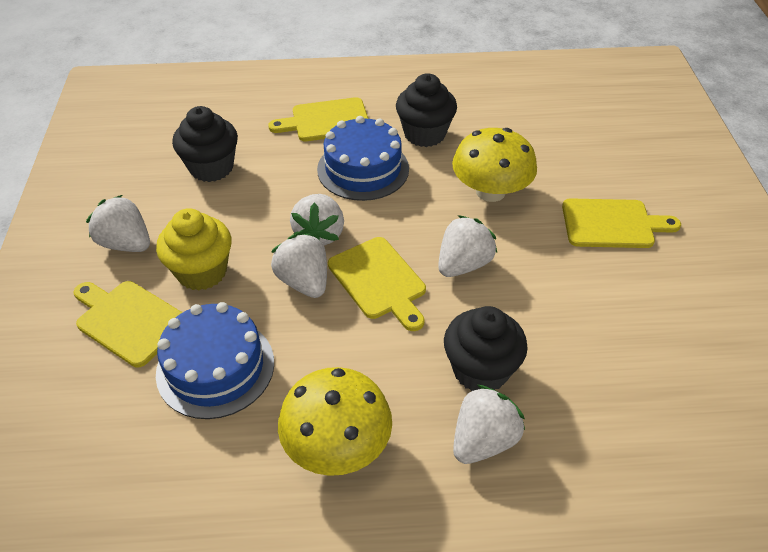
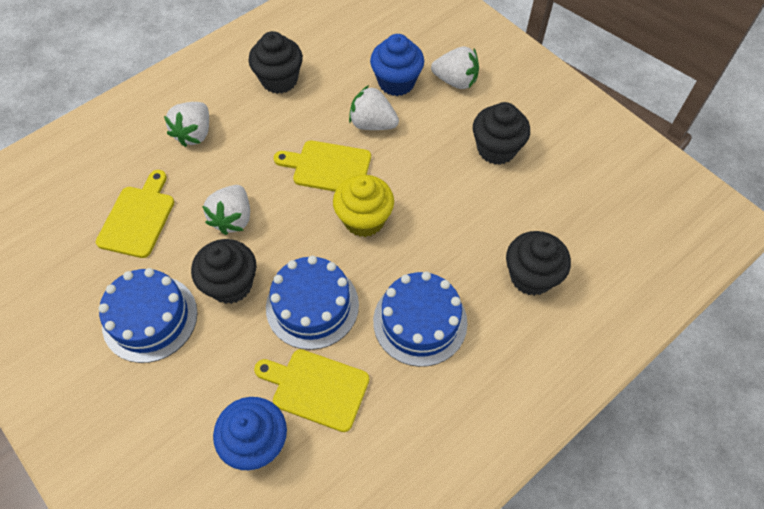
black cupcake: 3 -> 4
blue cake: 2 -> 3
blue cupcake: 0 -> 2
white strawberry: 5 -> 4
yellow cutting board: 4 -> 3
yellow mushroom: 2 -> 0

